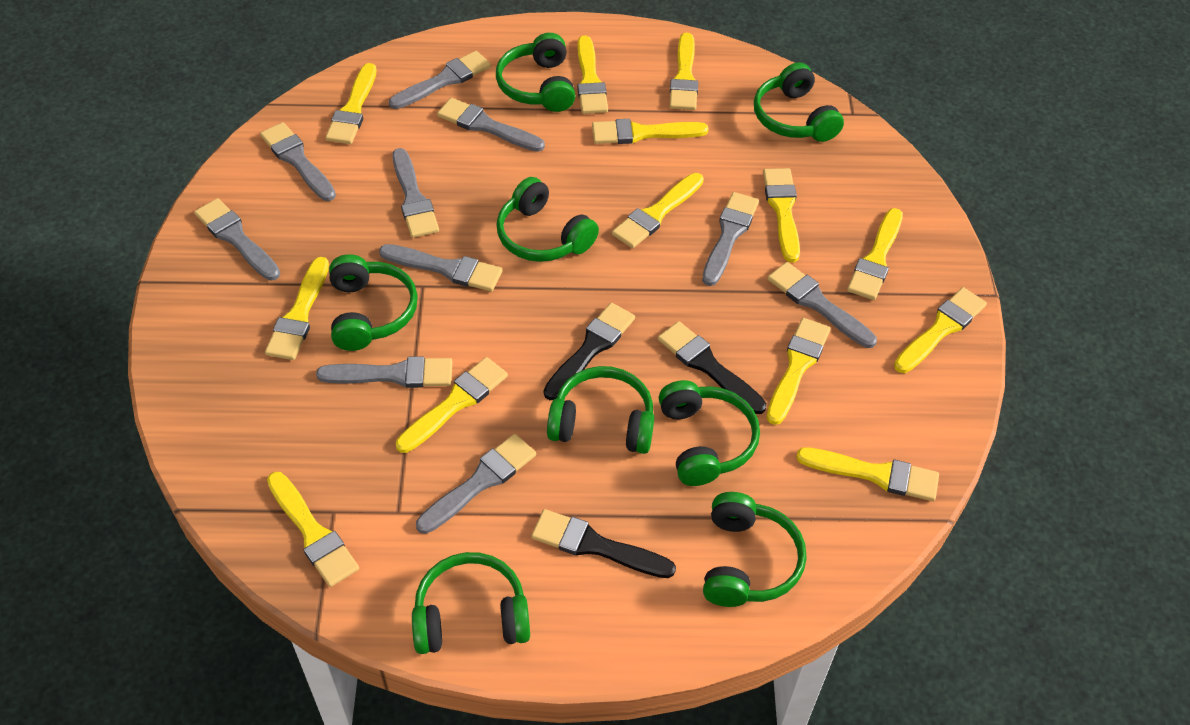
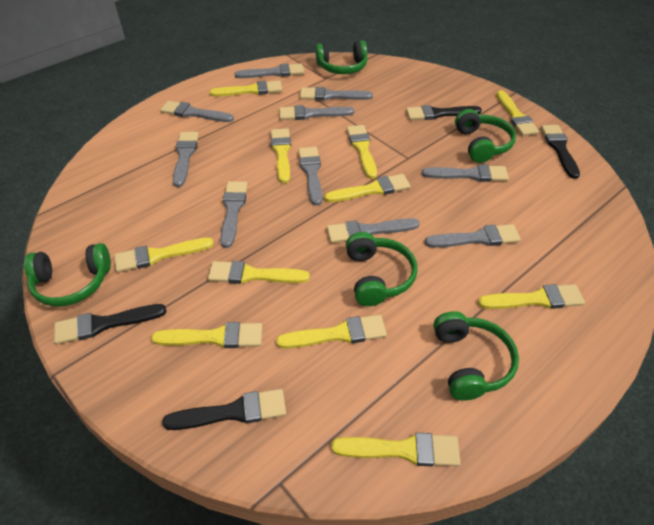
black brush: 3 -> 4
green headphones: 8 -> 5
yellow brush: 13 -> 11

